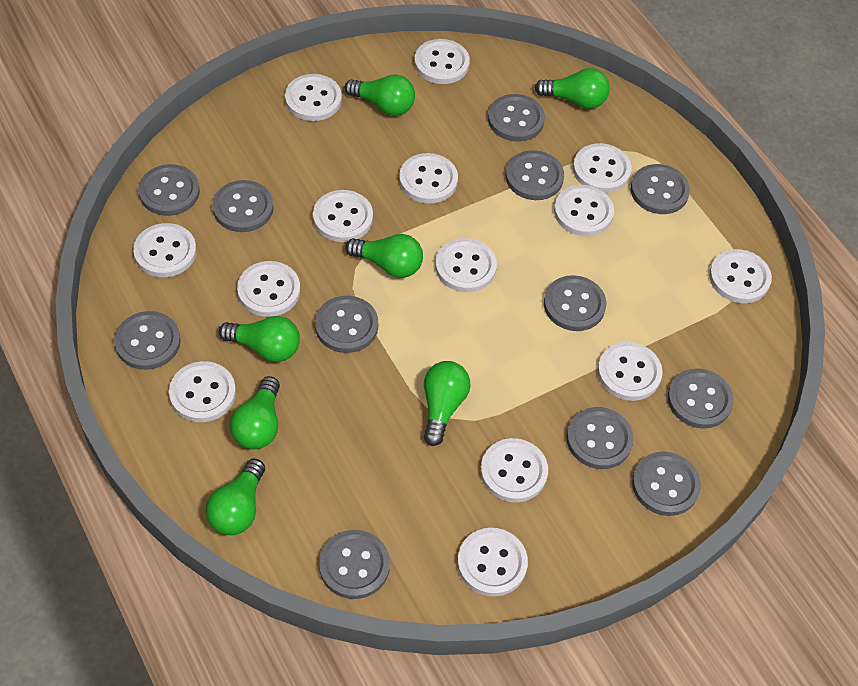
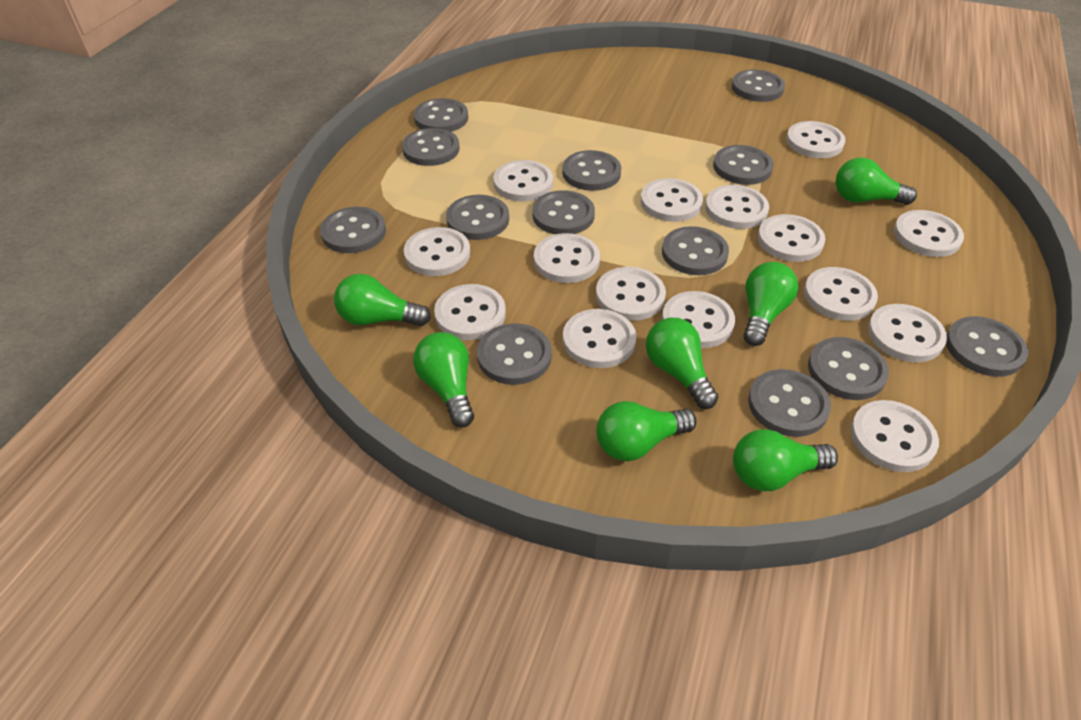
grey button: 12 -> 13
white button: 14 -> 15

